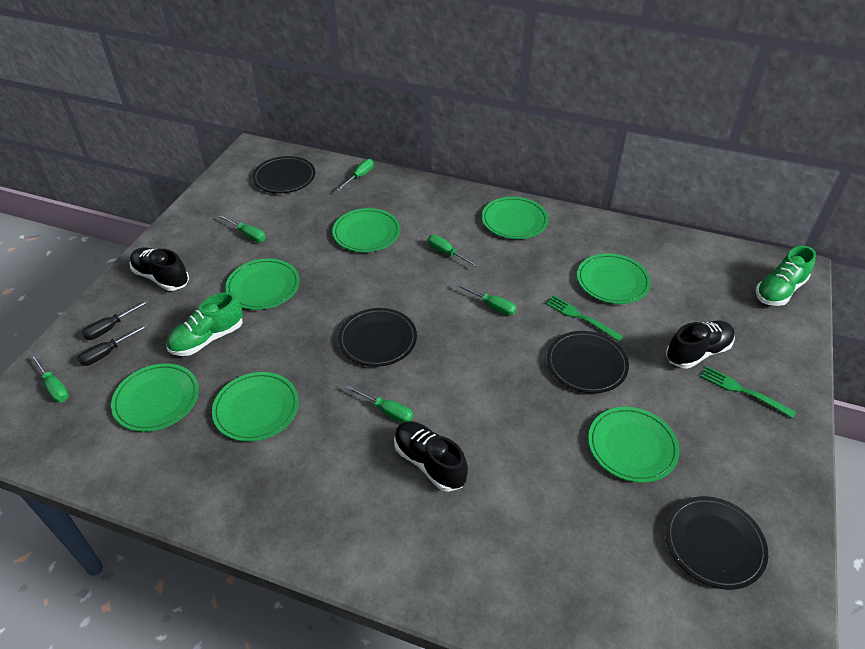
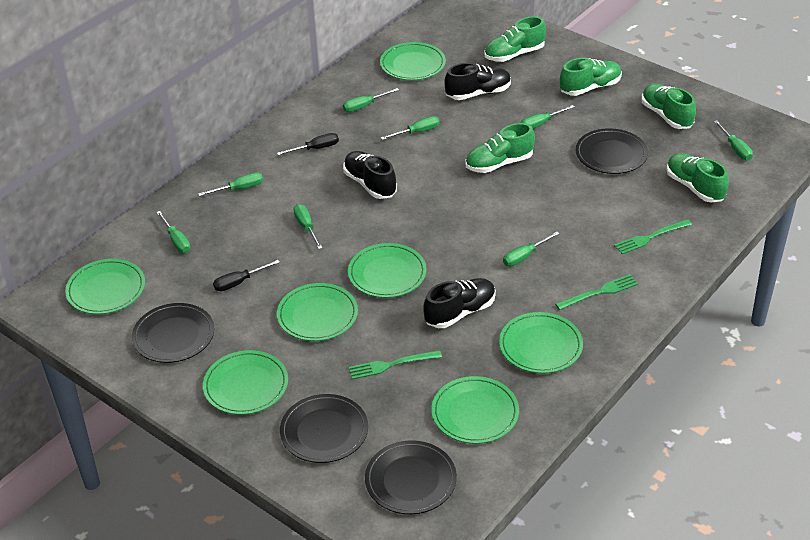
green fork: 2 -> 3
green screwdriver: 6 -> 8
green shoe: 2 -> 5

